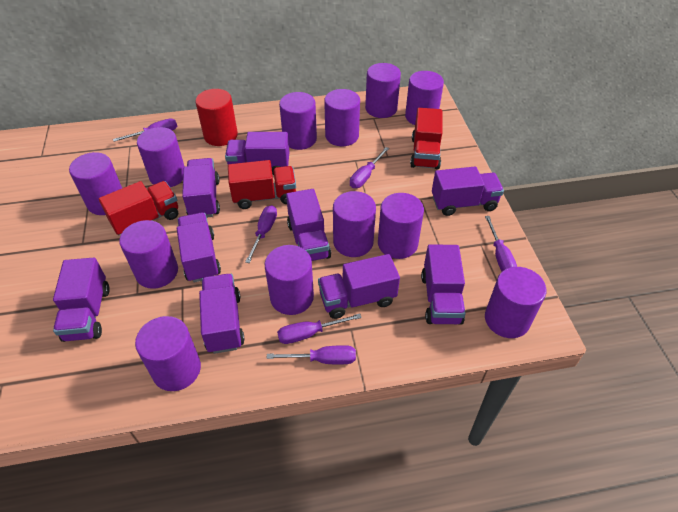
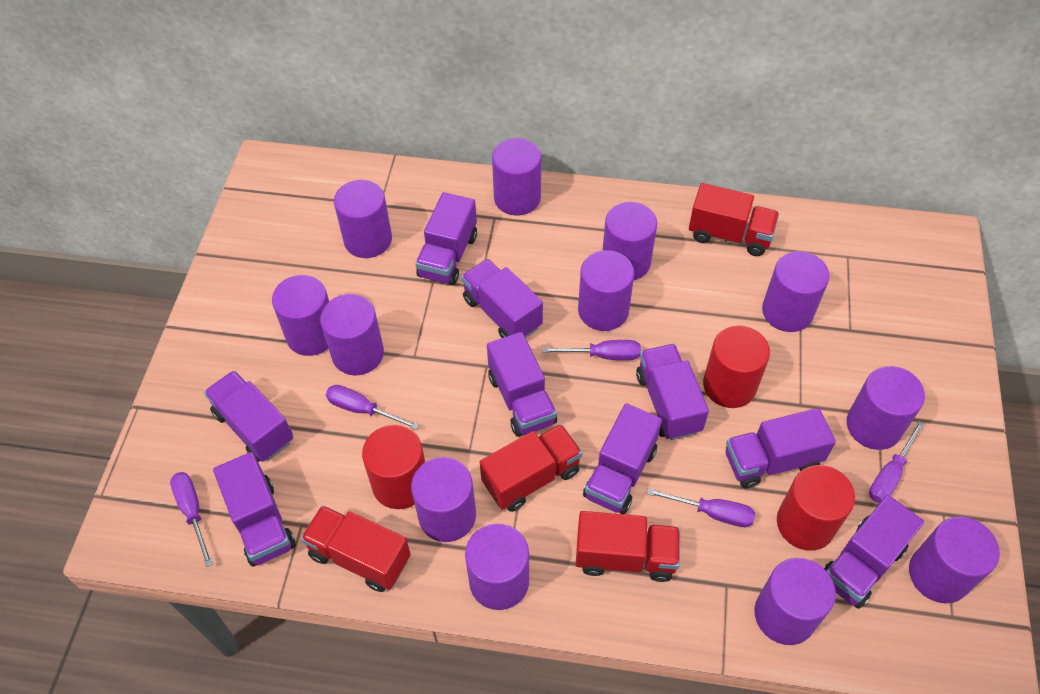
purple screwdriver: 6 -> 5
red cylinder: 1 -> 3
red truck: 3 -> 4

